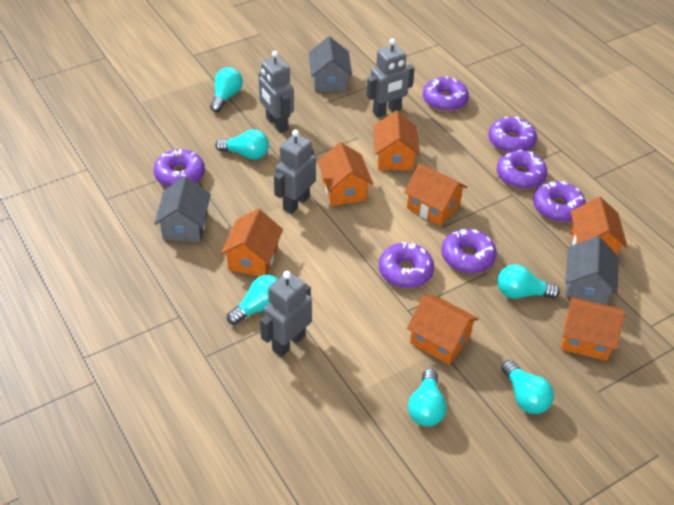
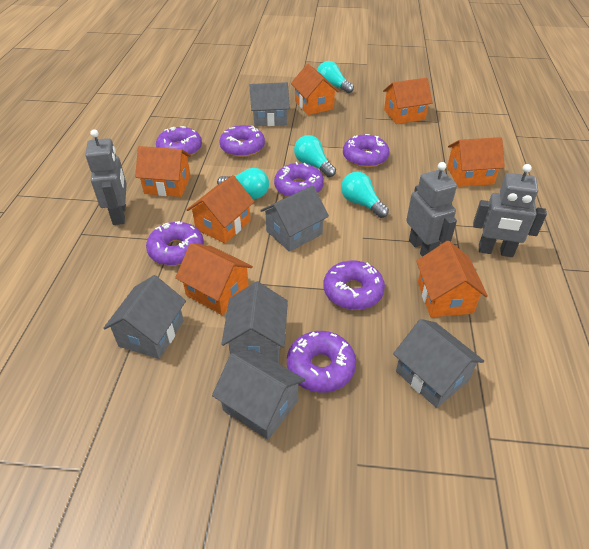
grey house: 3 -> 6
grey robot: 4 -> 3
turquoise light bulb: 6 -> 4

